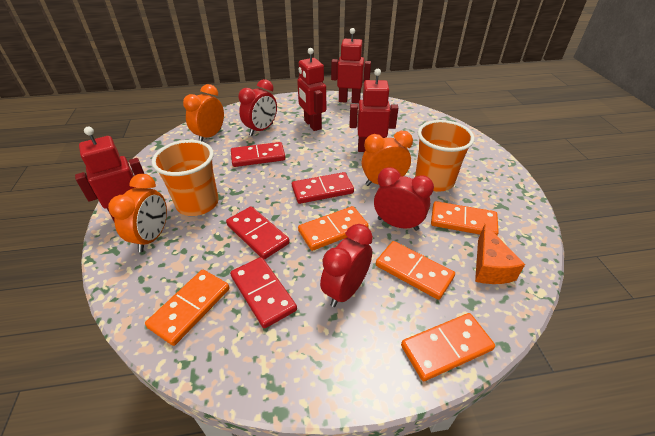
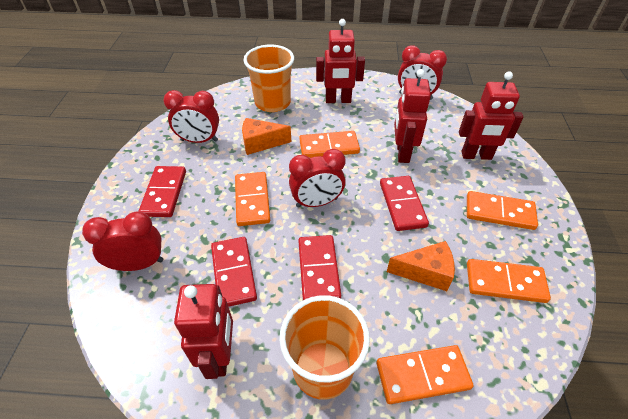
orange cheese: 1 -> 2
orange clock: 3 -> 0
red clock: 3 -> 4

